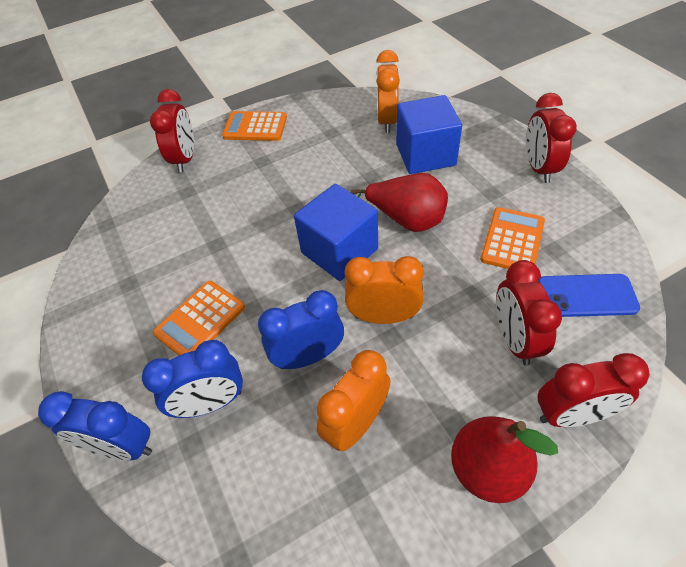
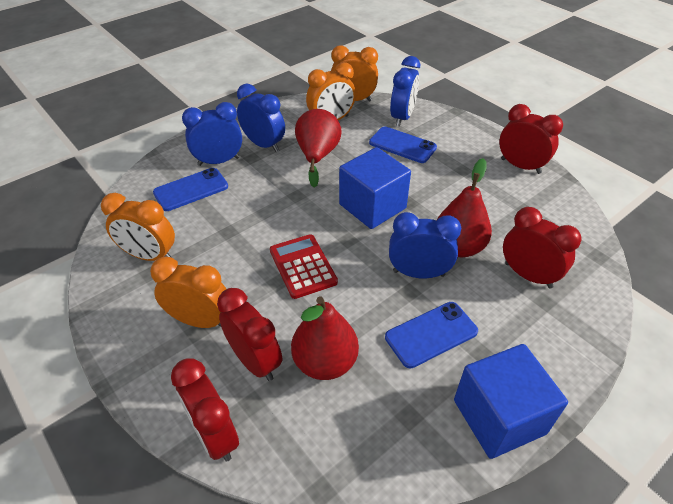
blue clock: 3 -> 4
blue phone: 1 -> 3
orange calculator: 3 -> 0
orange clock: 3 -> 4
red calculator: 0 -> 1
red pear: 2 -> 3

